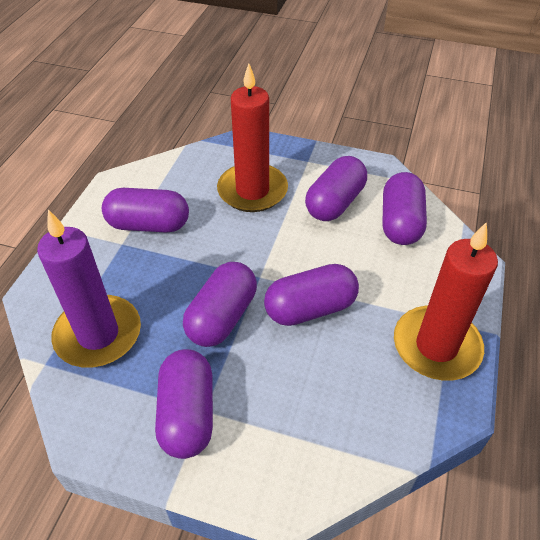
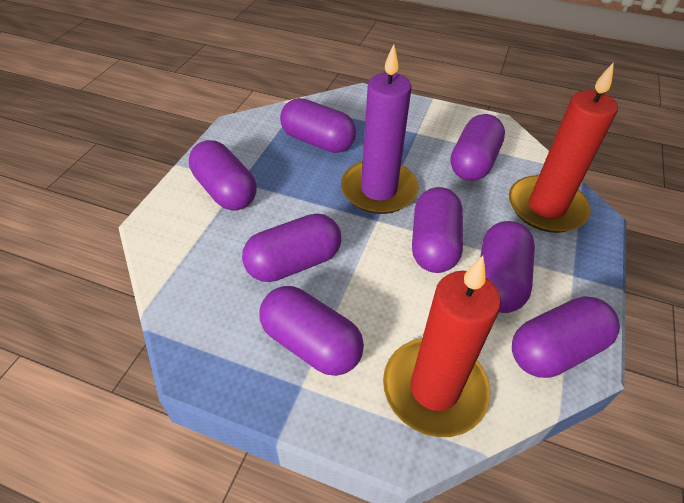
purple capsule: 6 -> 8

